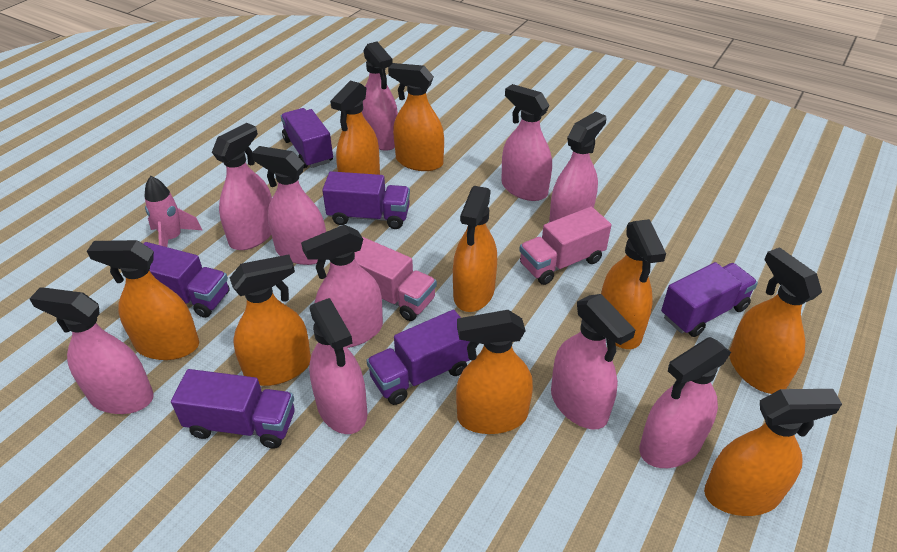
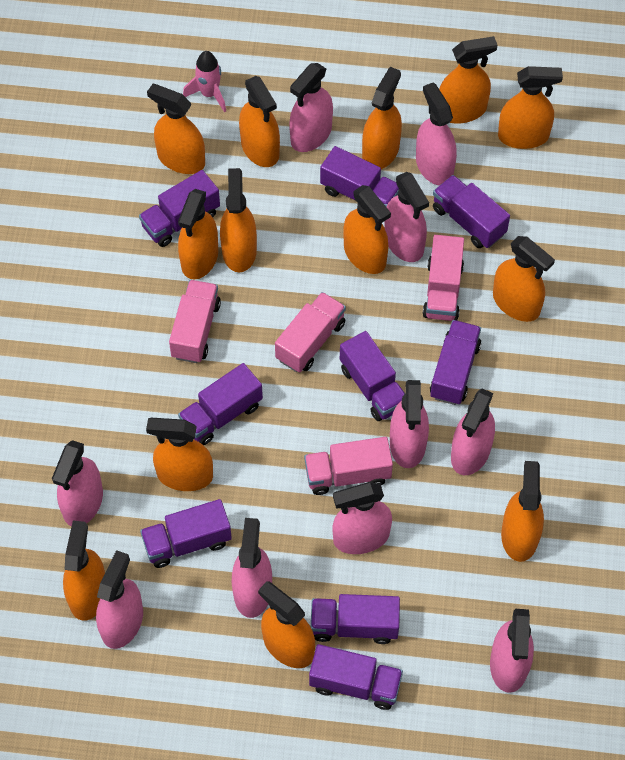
orange spray bottle: 9 -> 13
pink truck: 2 -> 4
purple truck: 6 -> 9

